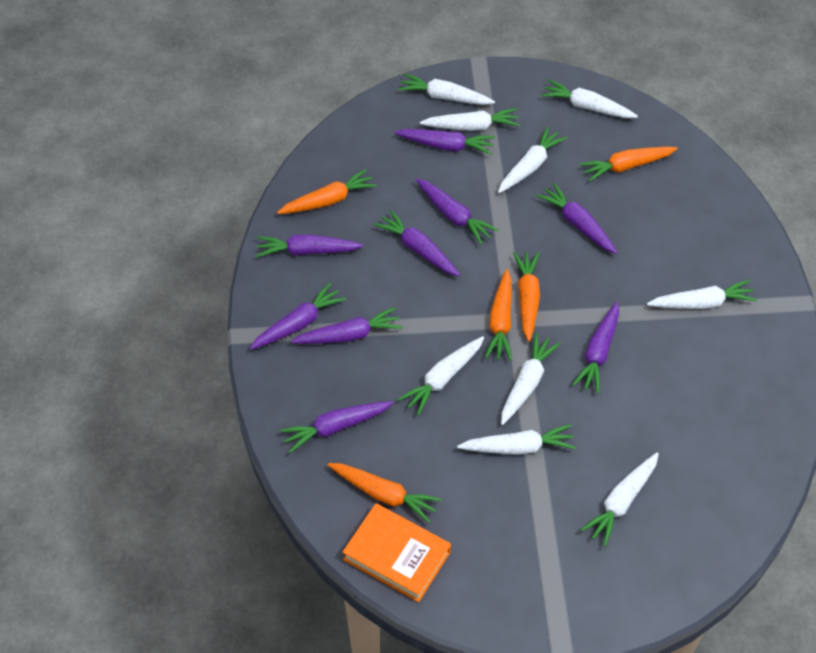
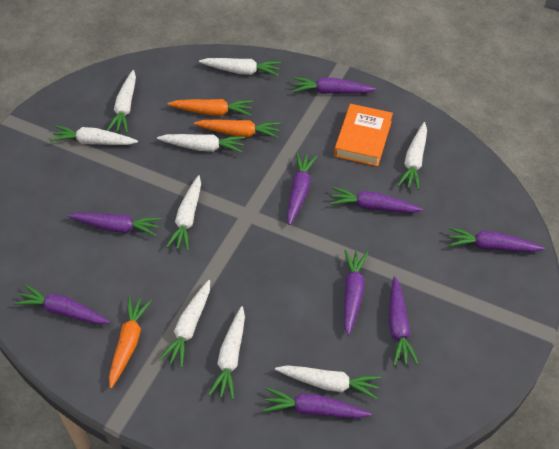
orange carrot: 5 -> 3

